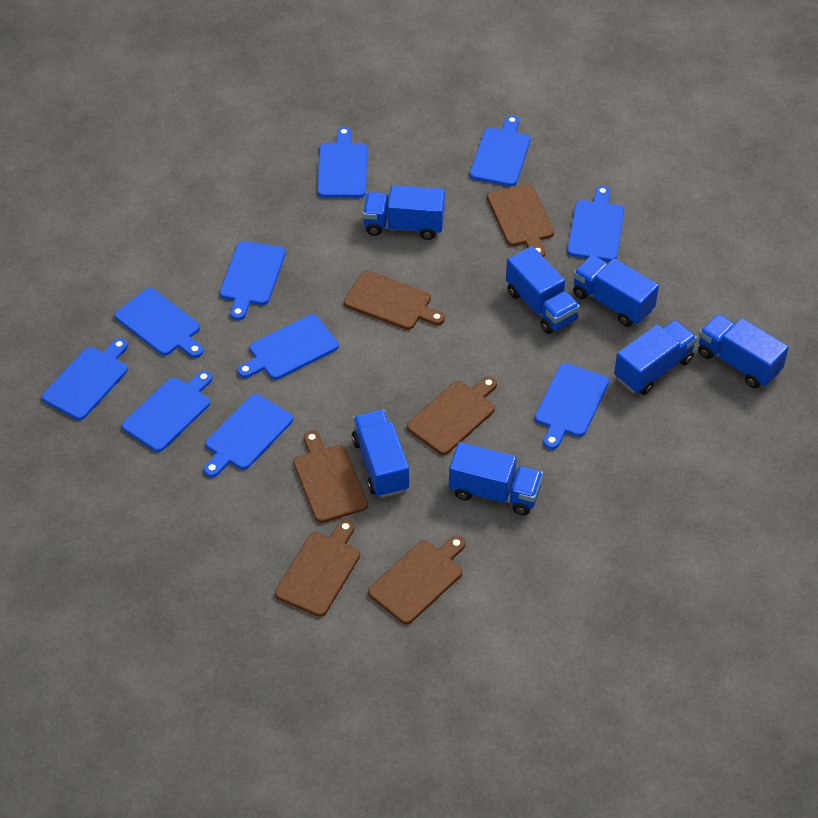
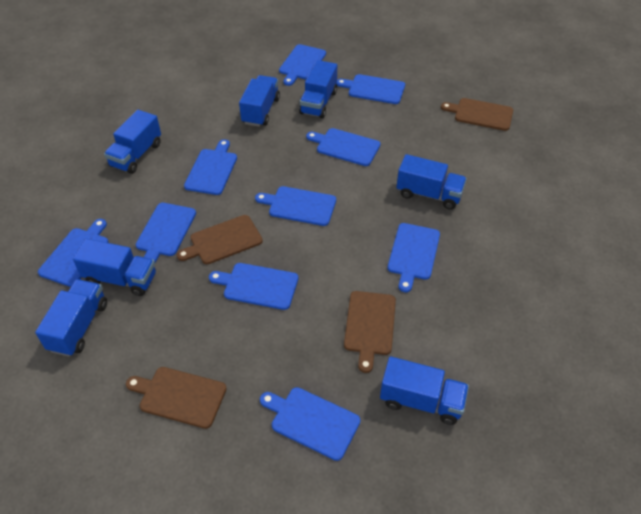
brown cutting board: 6 -> 4

